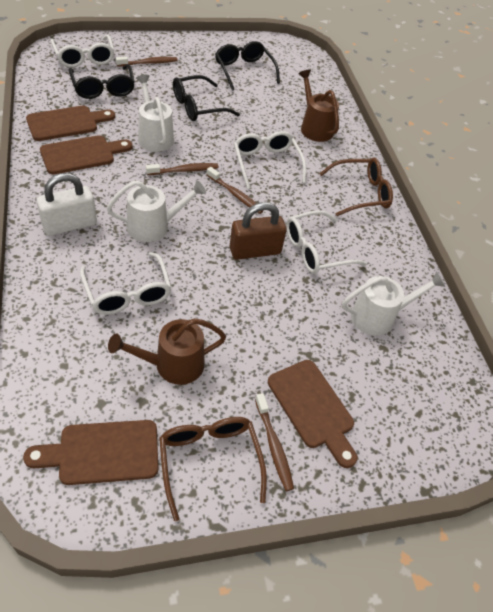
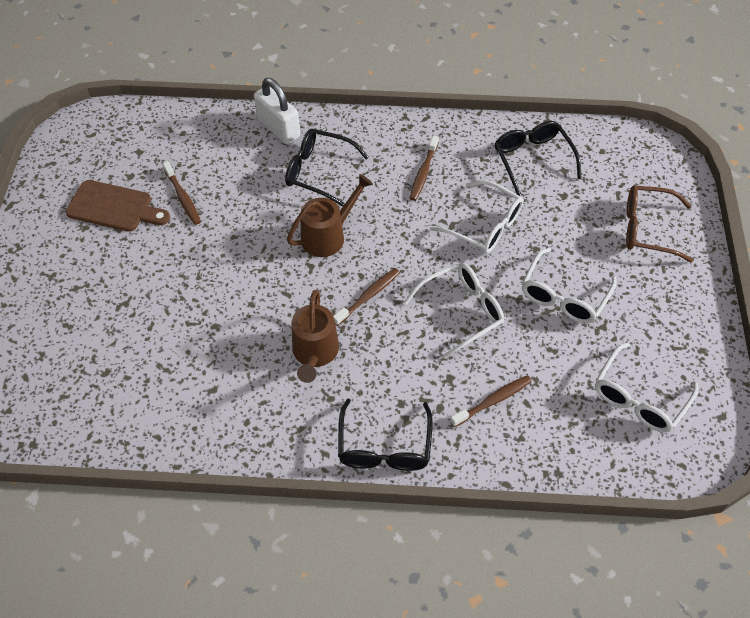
brown cutting board: 4 -> 1
brown glasses: 2 -> 1
brown padlock: 1 -> 0
white watering can: 3 -> 0

